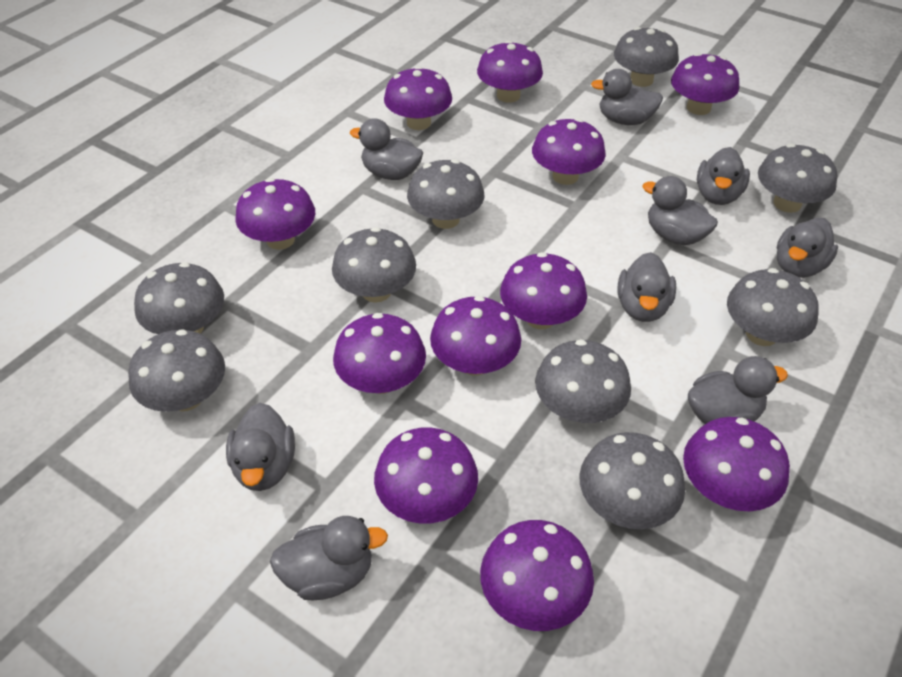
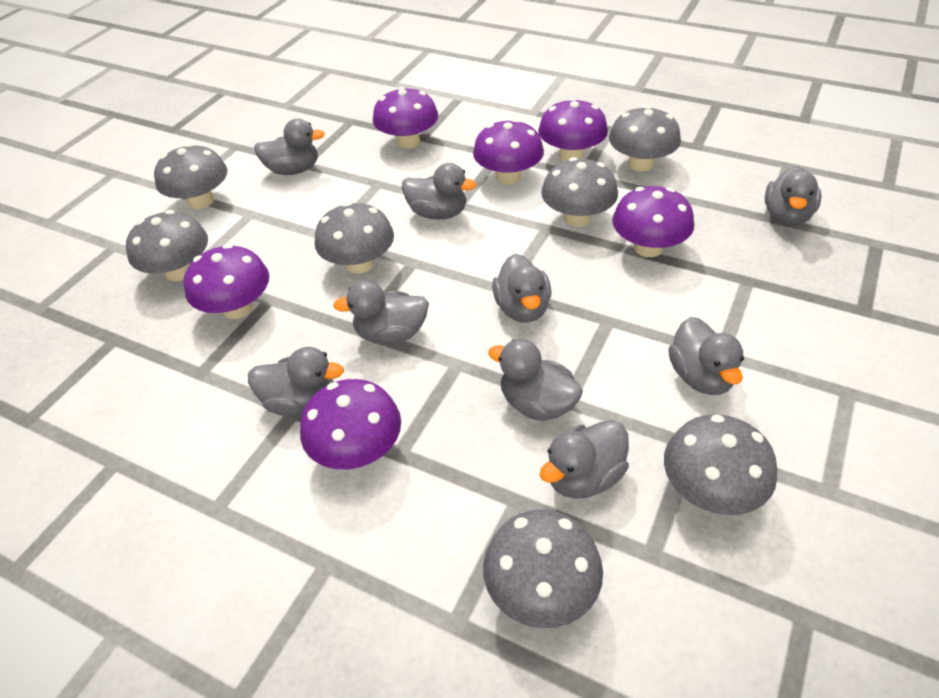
grey mushroom: 9 -> 7
purple mushroom: 11 -> 6

